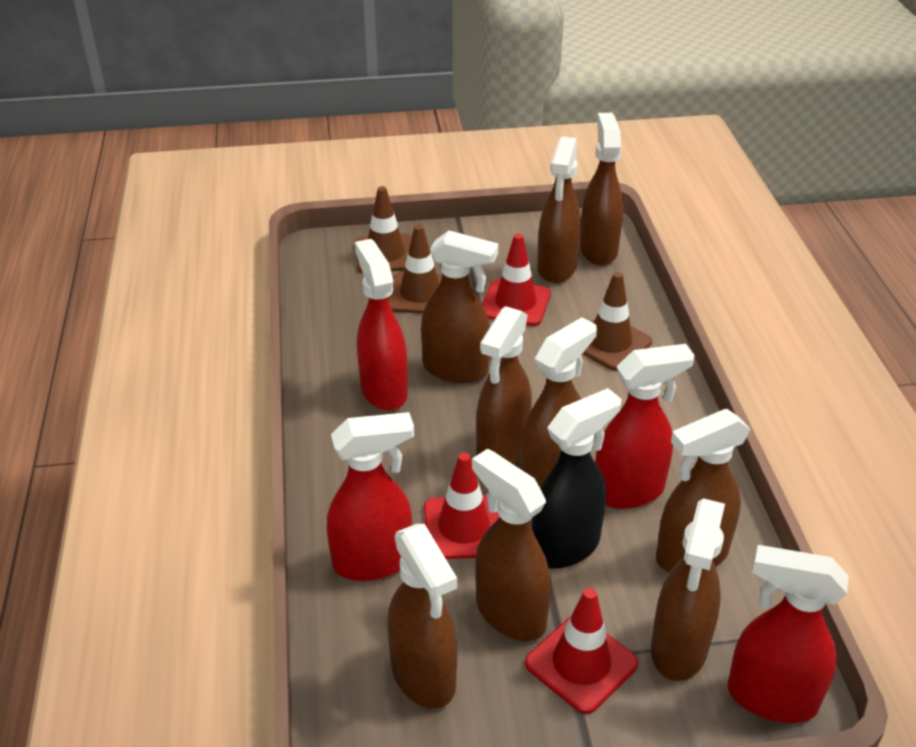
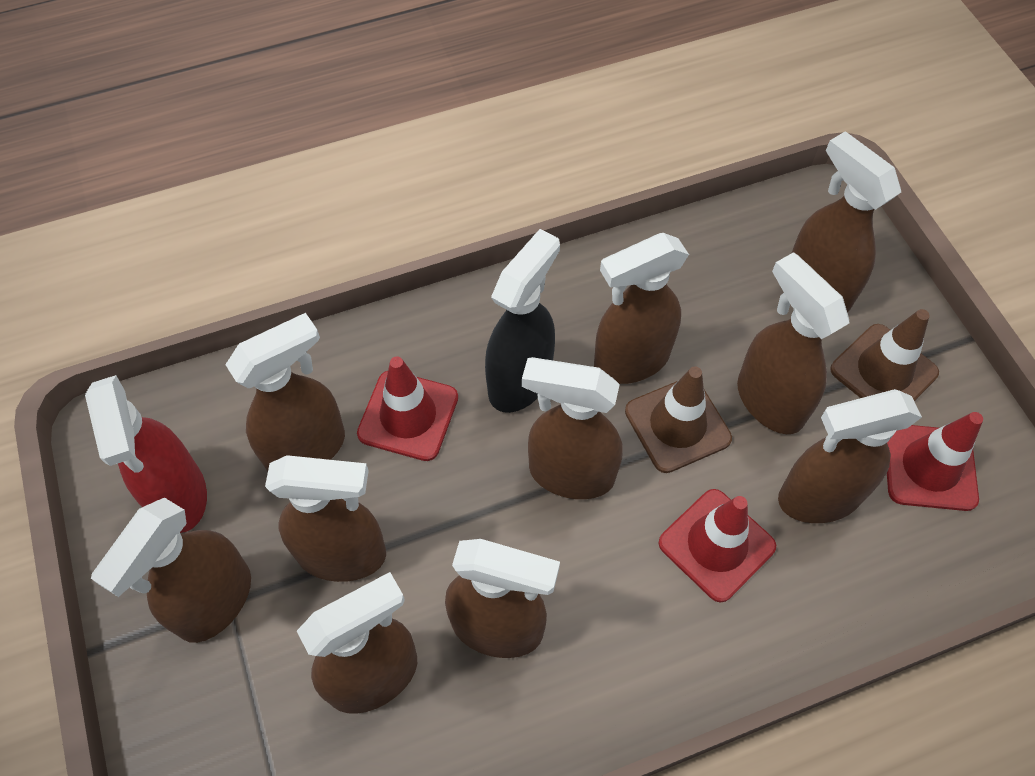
brown spray bottle: 9 -> 10
brown traffic cone: 3 -> 2
red spray bottle: 4 -> 1

